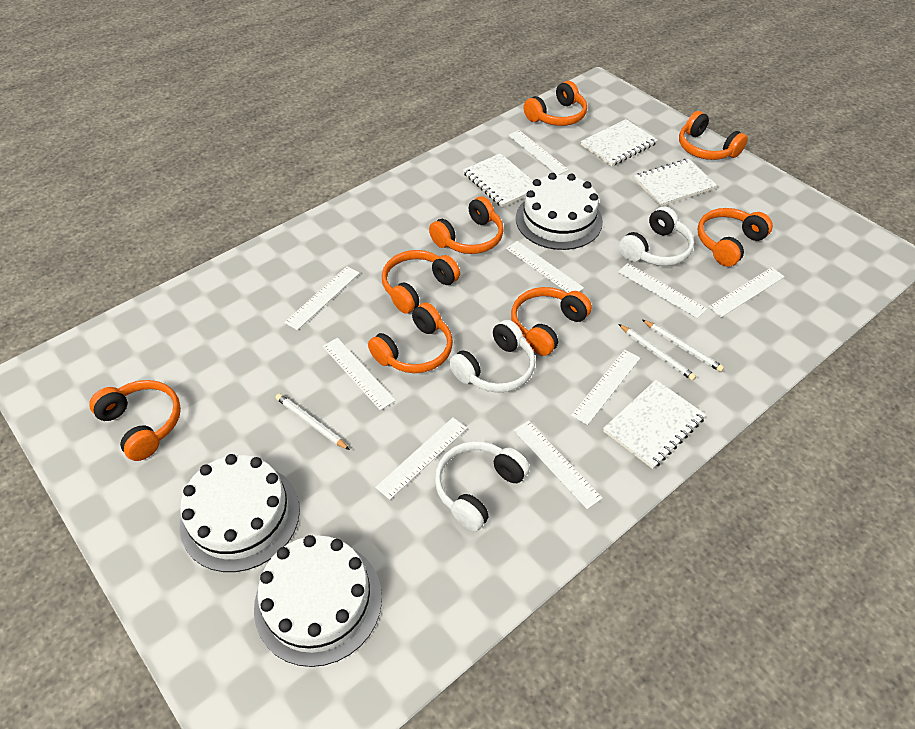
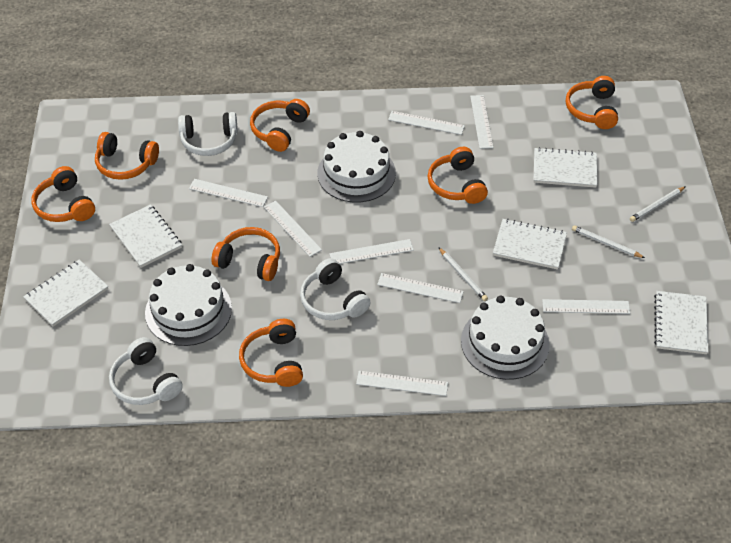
orange headphones: 8 -> 7
white notebook: 4 -> 5
white ruler: 9 -> 8

